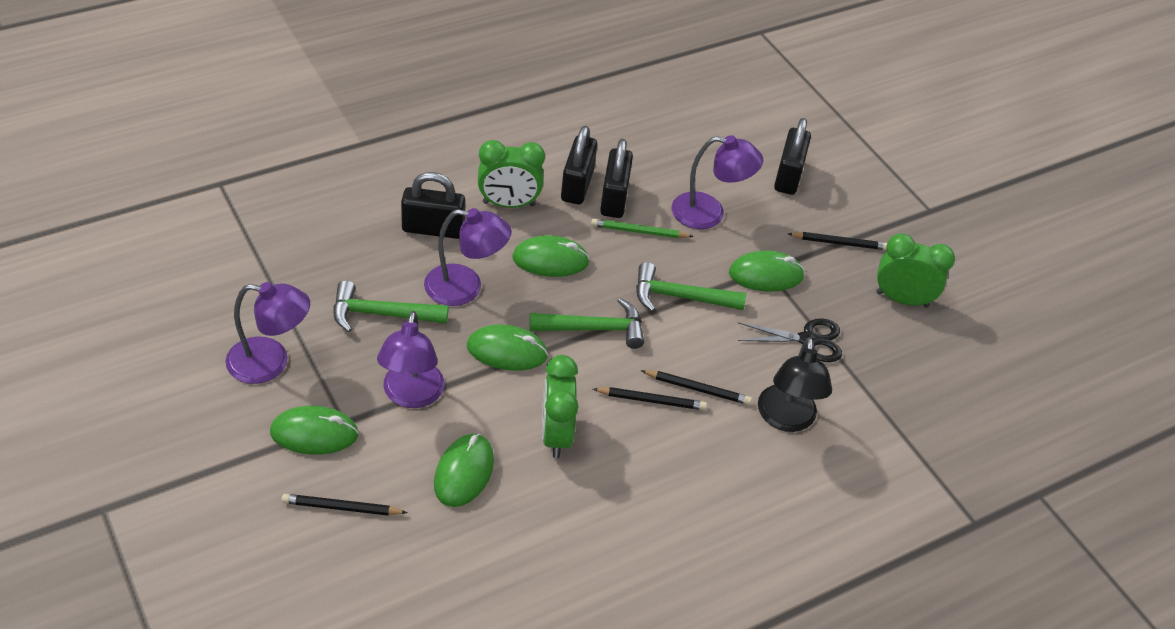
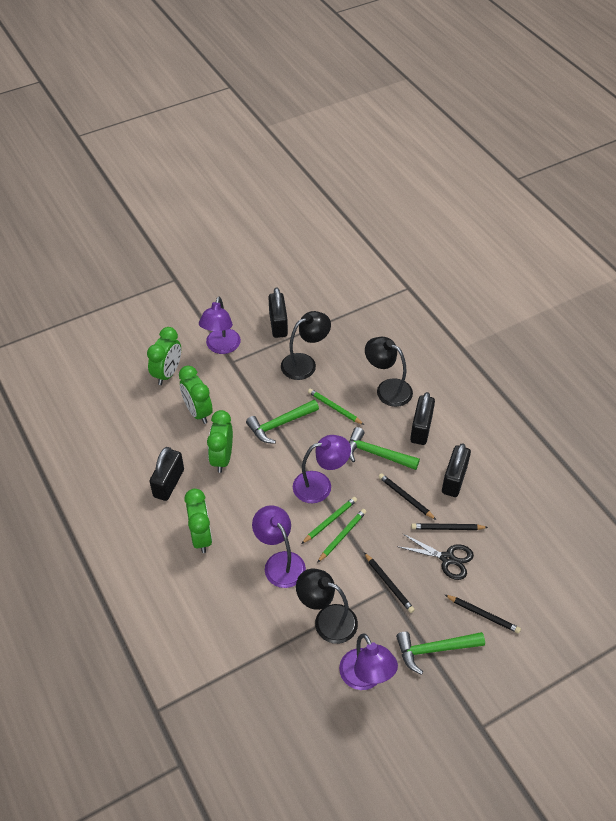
black lamp: 1 -> 3
green clock: 3 -> 4
green mouse: 5 -> 0
green pencil: 1 -> 3

